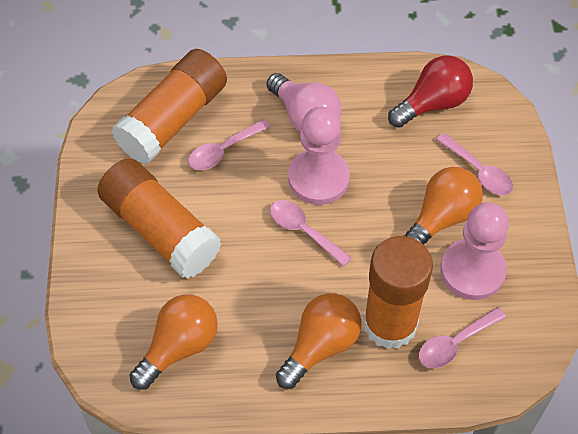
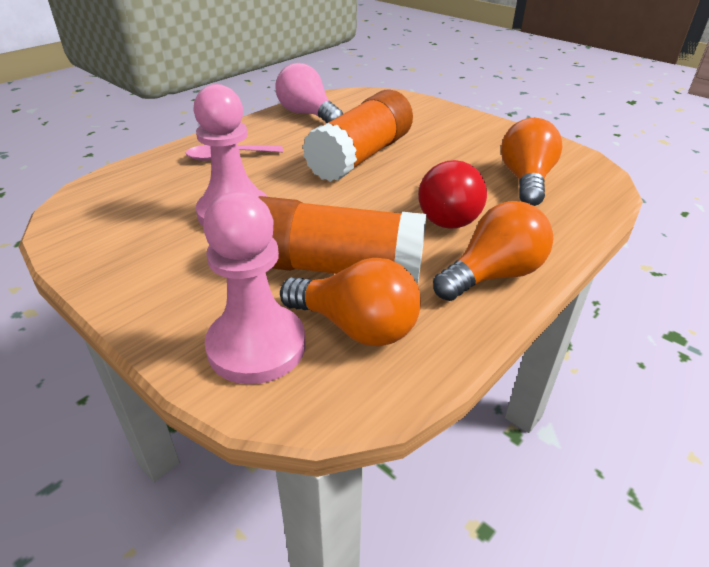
orange glue stick: 3 -> 2
pink spoon: 4 -> 1

